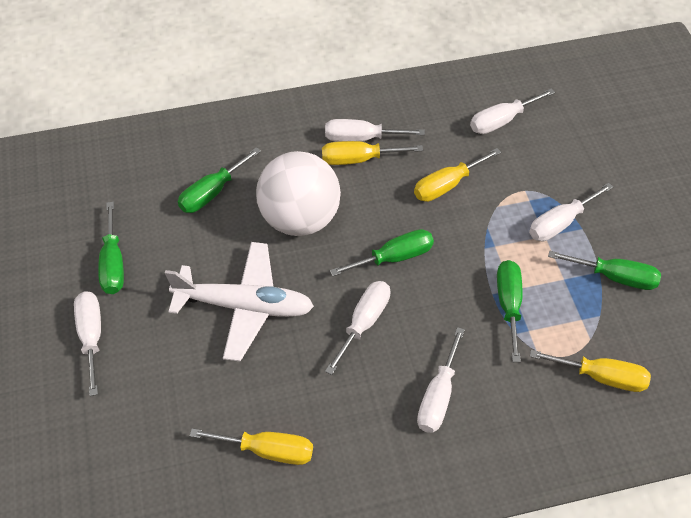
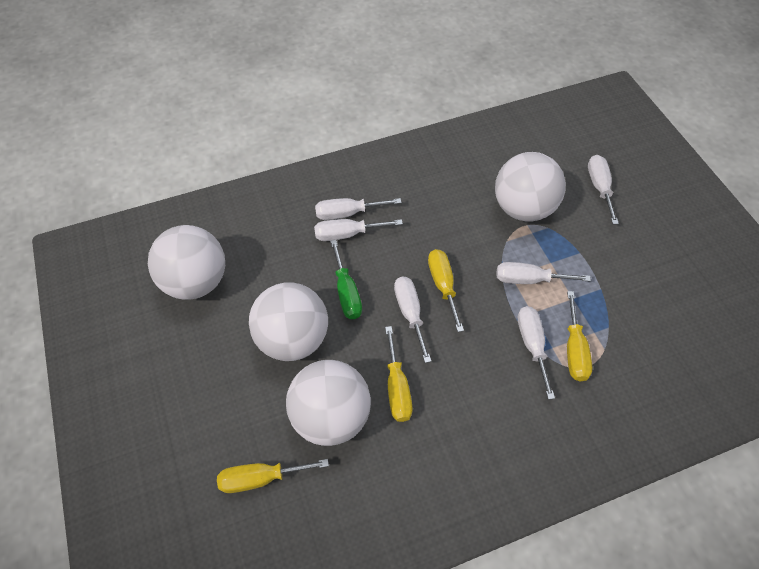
green screwdriver: 5 -> 1
white ball: 1 -> 4
white plane: 1 -> 0

